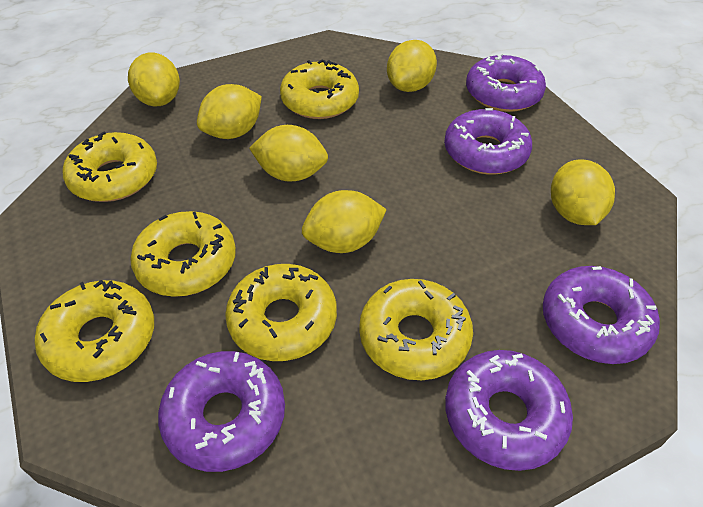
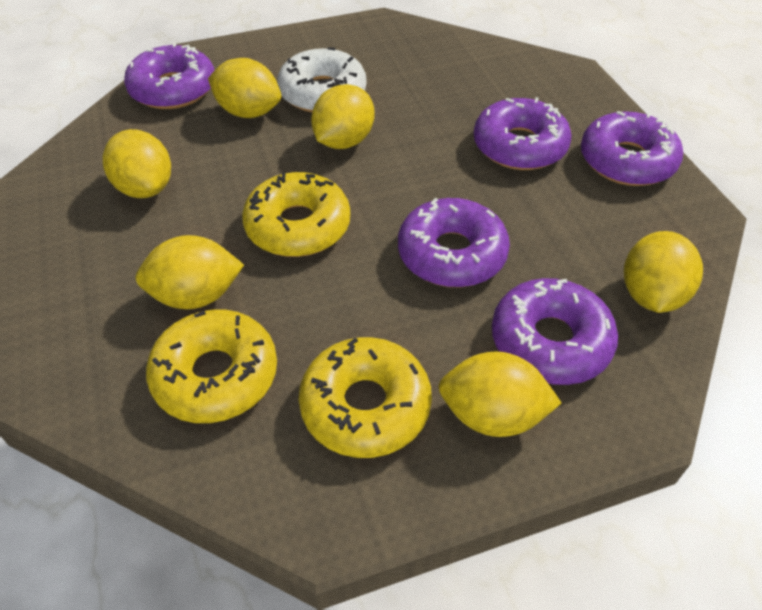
white donut: 0 -> 1
yellow donut: 6 -> 3

